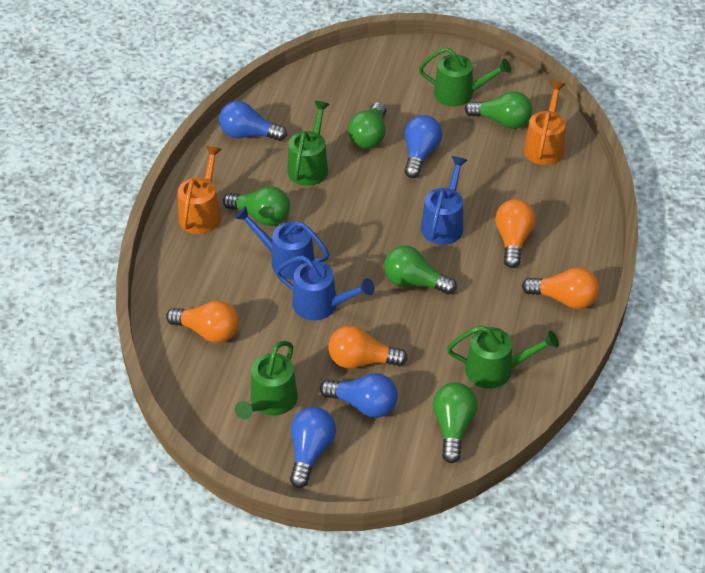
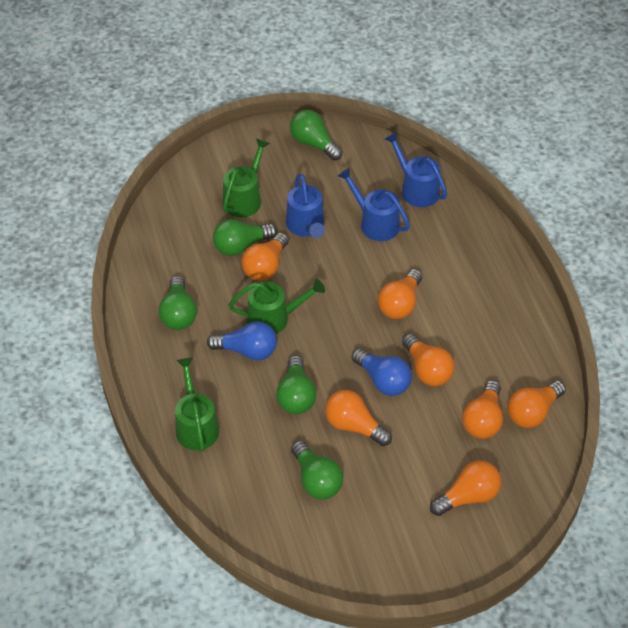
blue light bulb: 4 -> 2
green watering can: 4 -> 3
orange light bulb: 4 -> 7
orange watering can: 2 -> 0

